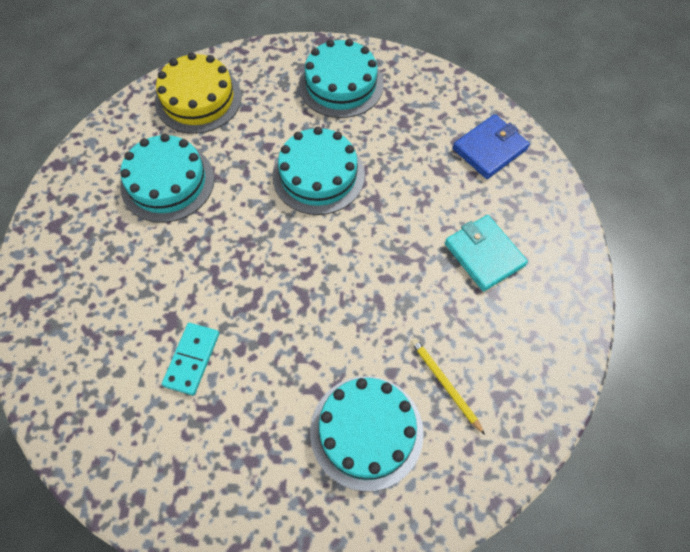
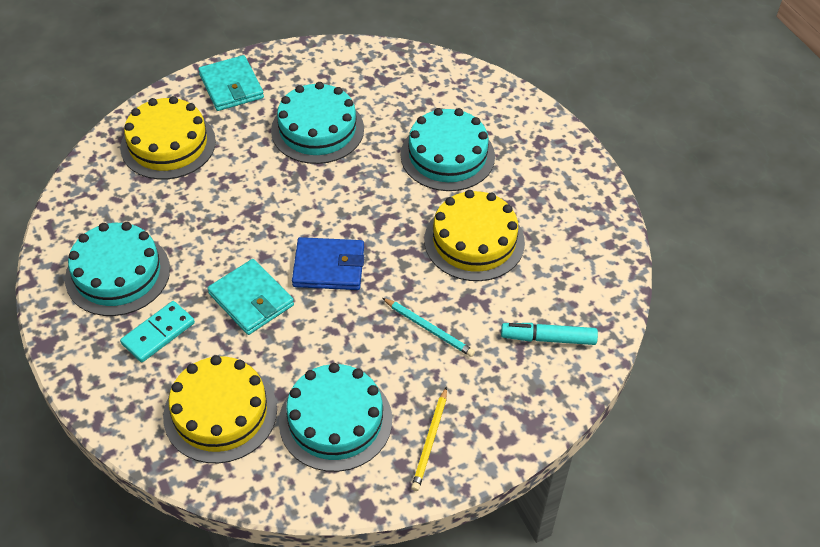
turquoise marker: 0 -> 1
turquoise pencil: 0 -> 1
turquoise wallet: 1 -> 2
yellow cake: 1 -> 3

